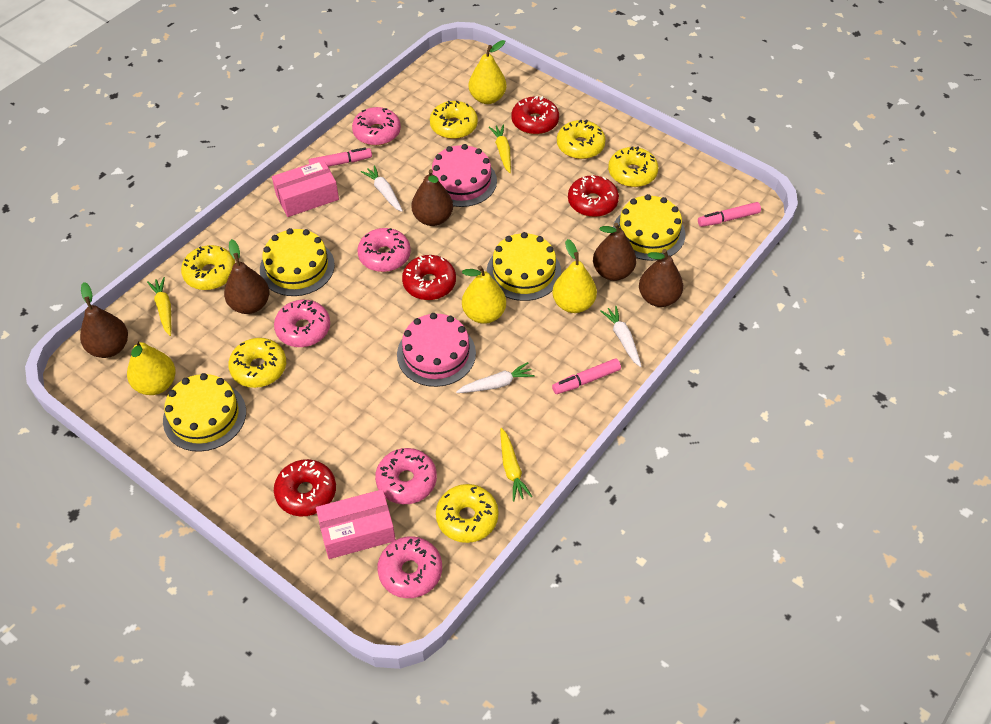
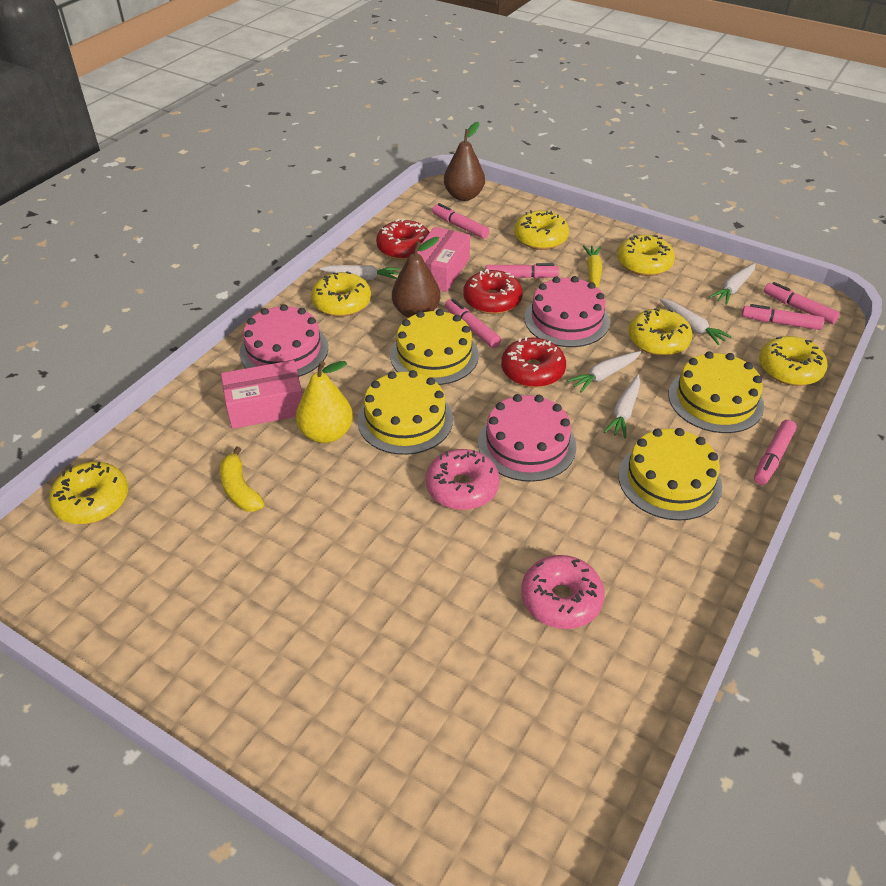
brown pear: 5 -> 2
pink cake: 2 -> 3
pink donut: 5 -> 2
pink marker: 3 -> 6
red donut: 4 -> 3
white carrot: 3 -> 5
yellow banana: 0 -> 1
yellow carrot: 3 -> 1
yellow pear: 4 -> 1

